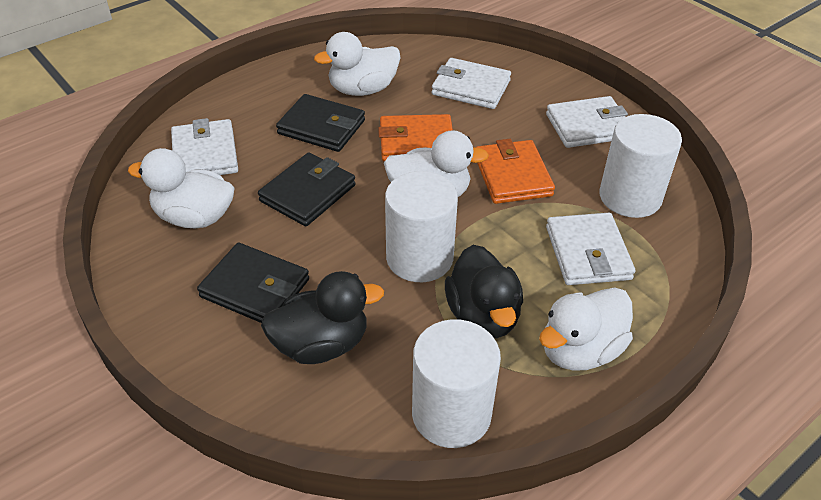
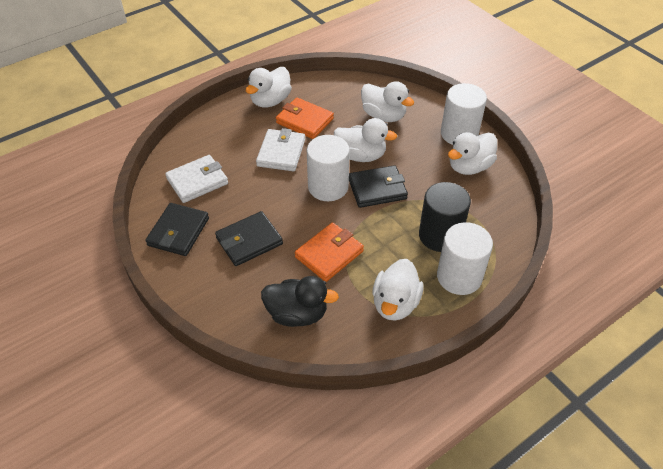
black cylinder: 0 -> 1
black duck: 2 -> 1
white duck: 4 -> 5
white wallet: 4 -> 2

